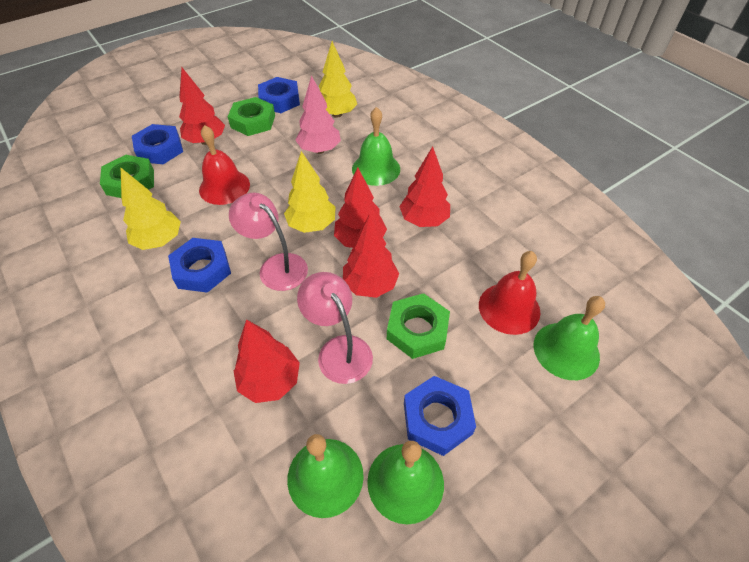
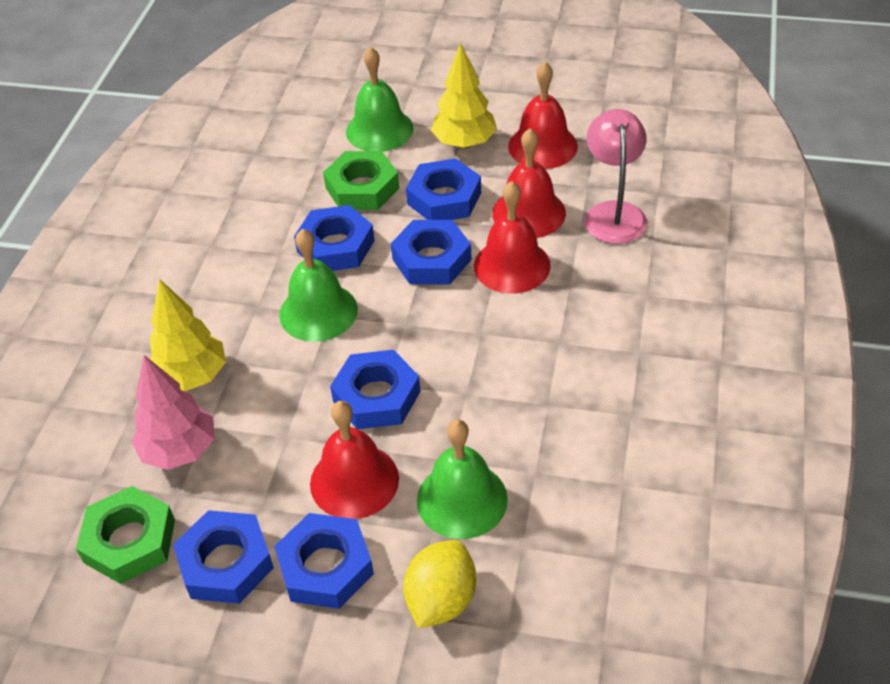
blue nut: 4 -> 6
green bell: 4 -> 3
green nut: 3 -> 2
pink lamp: 2 -> 1
red bell: 2 -> 4
red tree: 5 -> 0
yellow lemon: 0 -> 1
yellow tree: 3 -> 2

